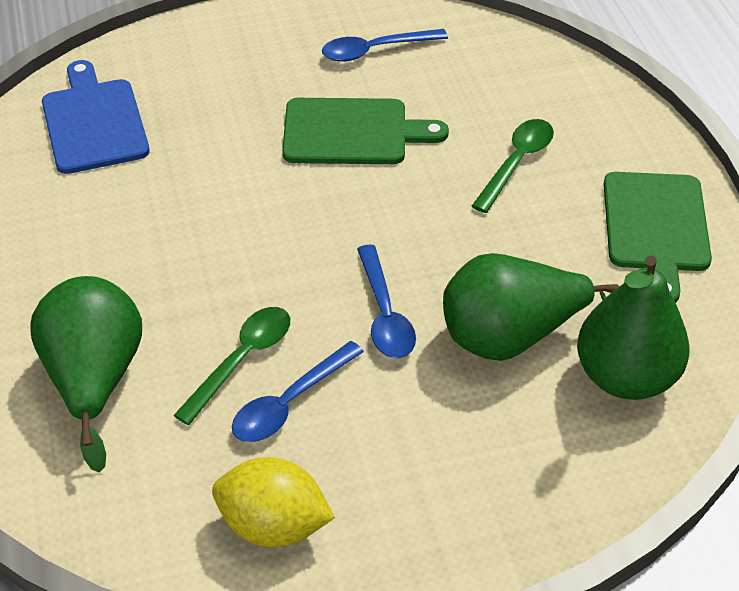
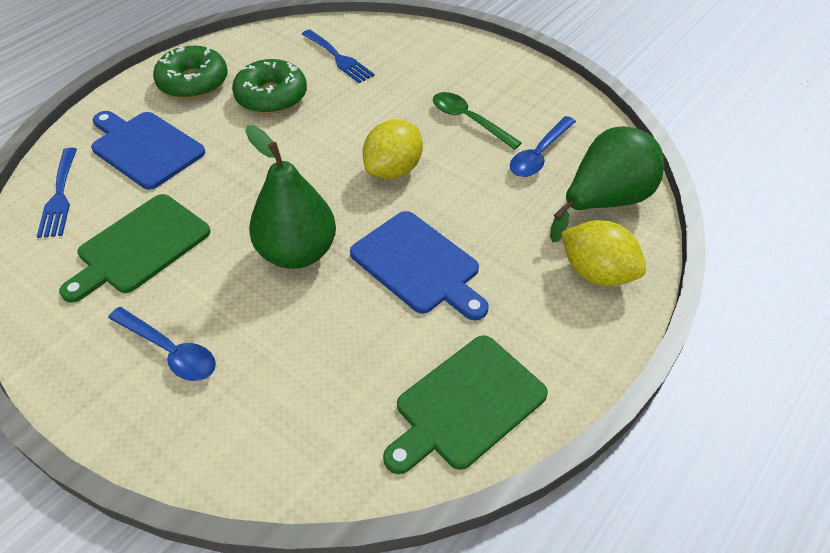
blue cutting board: 1 -> 2
blue fork: 0 -> 2
blue spoon: 3 -> 2
green donut: 0 -> 2
green pear: 3 -> 2
green spoon: 2 -> 1
yellow lemon: 1 -> 2

